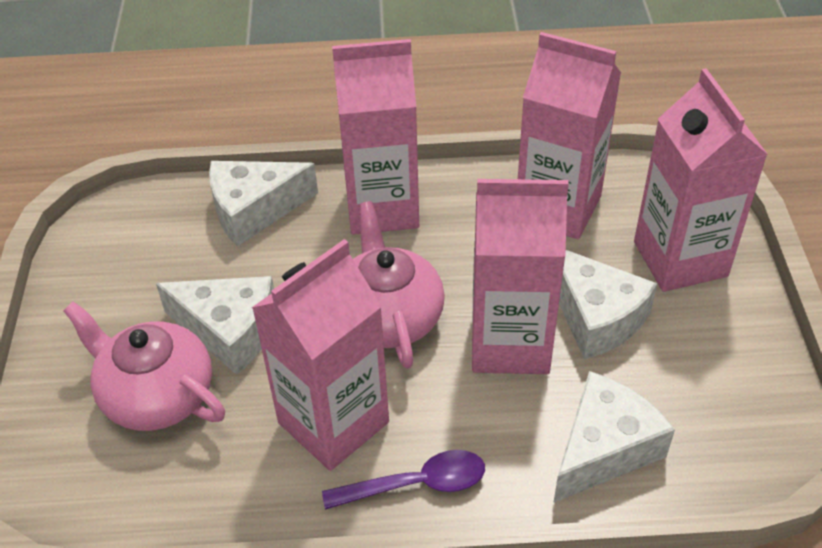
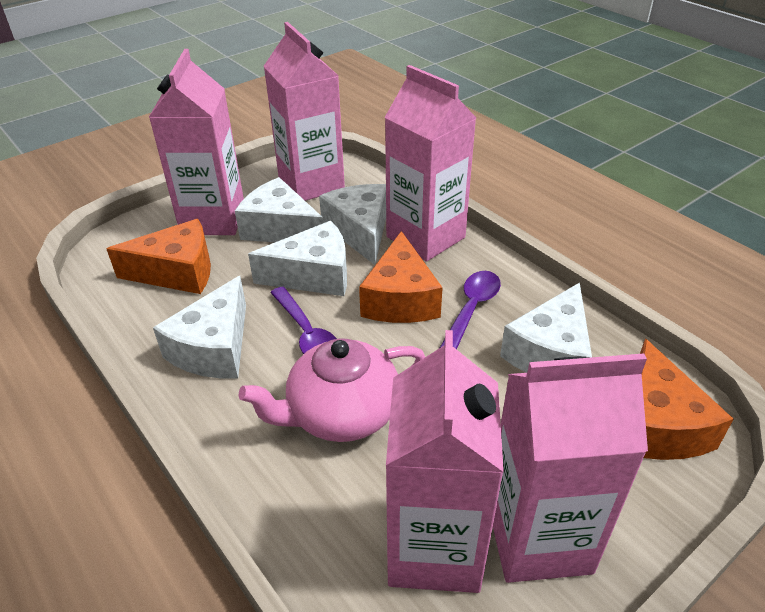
orange cheese: 0 -> 3
pink teapot: 2 -> 1
purple spoon: 1 -> 2
white cheese: 4 -> 5

